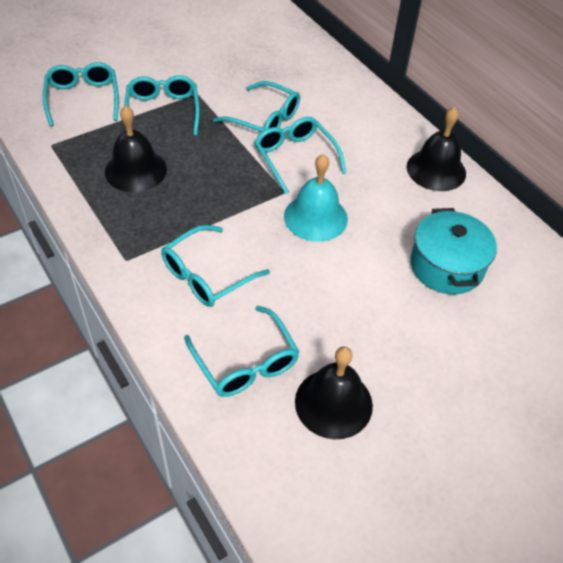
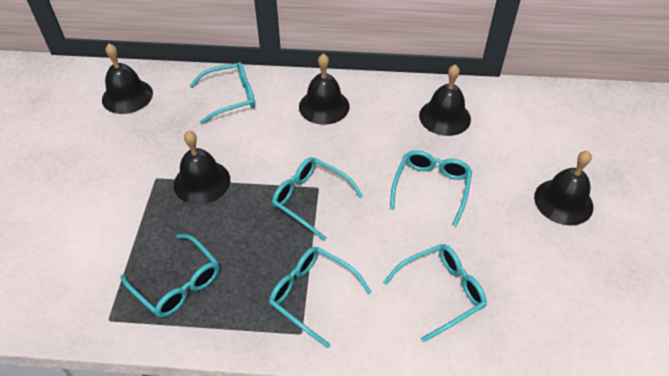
black bell: 3 -> 5
turquoise bell: 1 -> 0
turquoise pot: 1 -> 0

